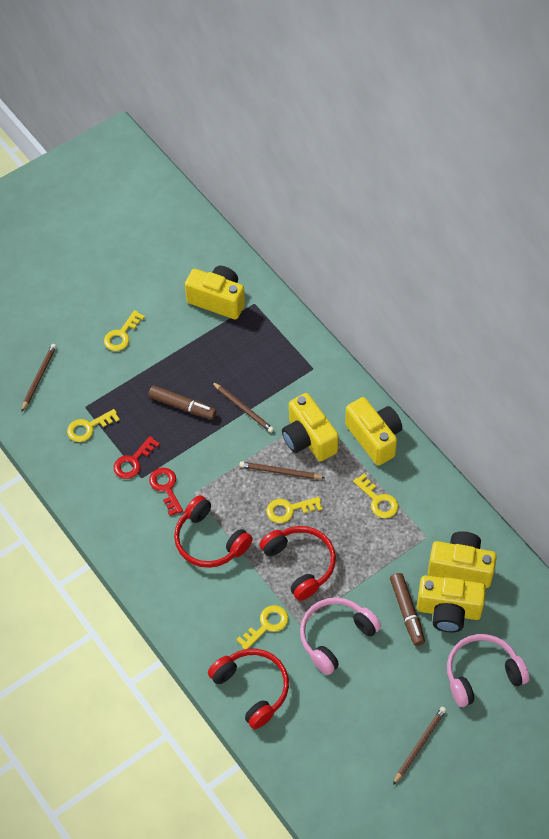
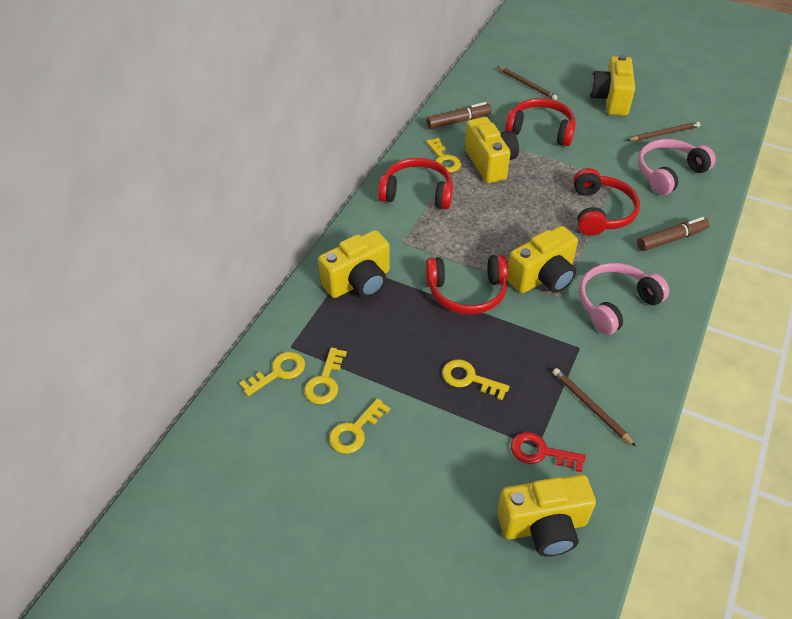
brown pencil: 4 -> 3
red headphones: 3 -> 4
red key: 2 -> 1

